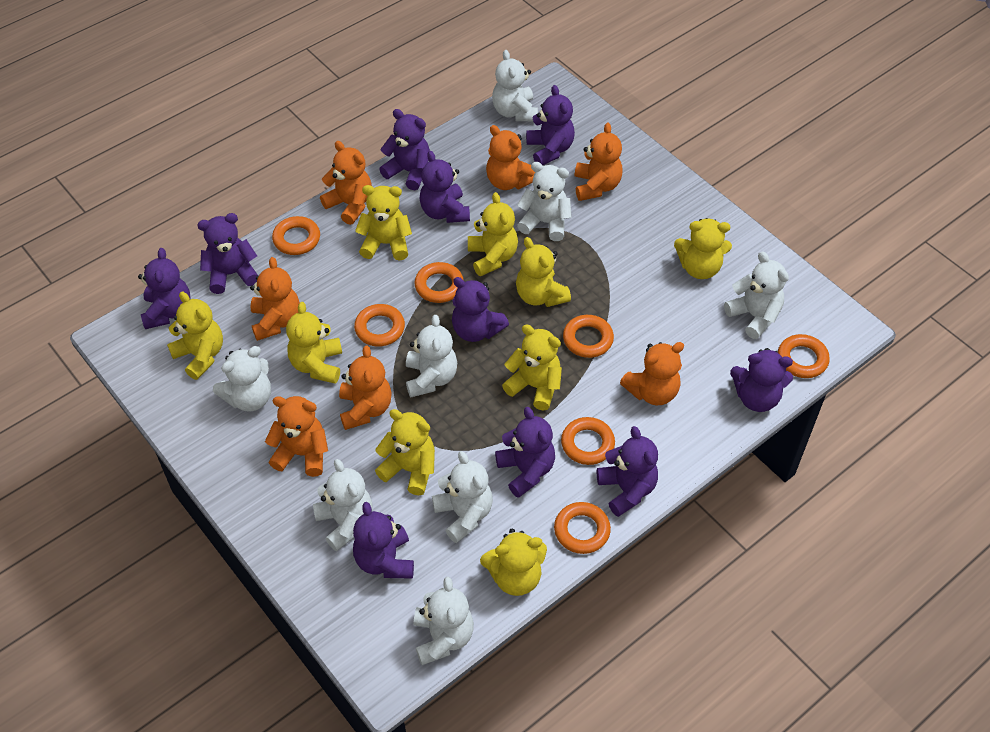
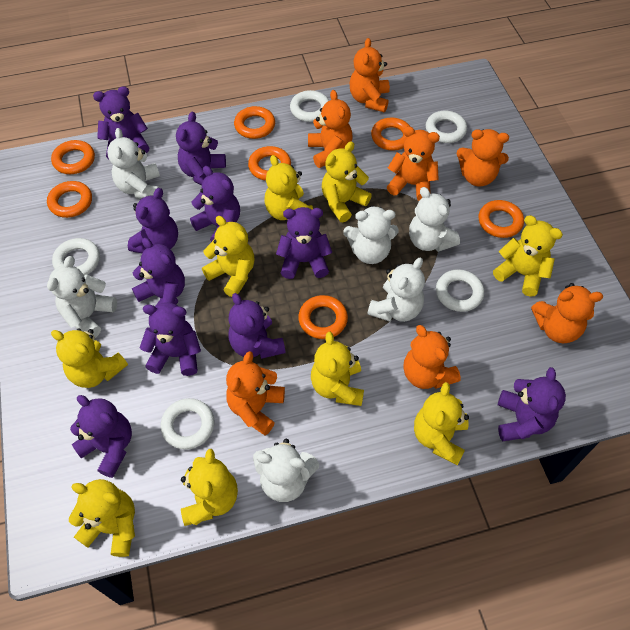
white ring: 0 -> 5
white teddy bear: 8 -> 6

